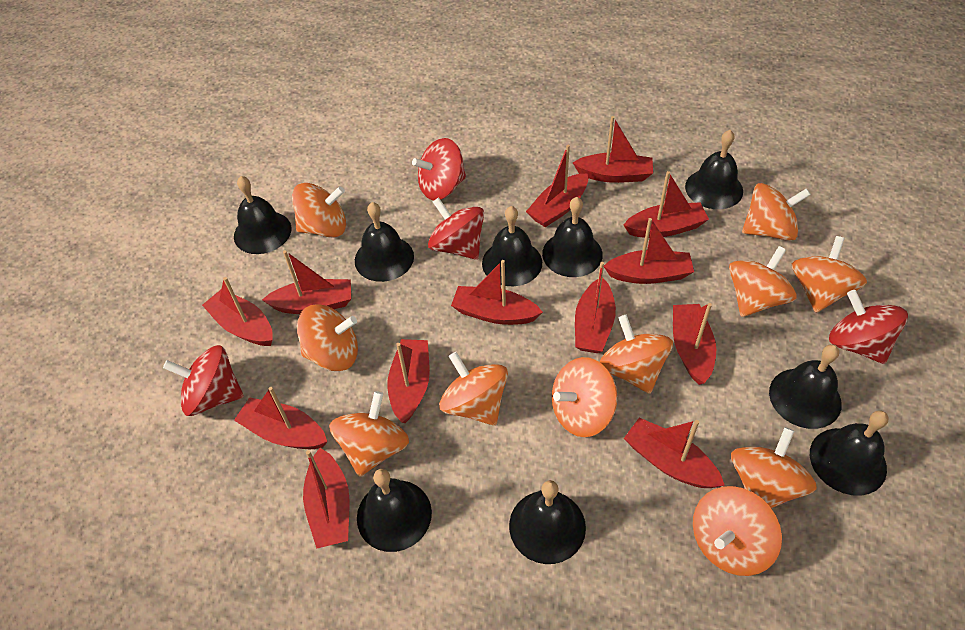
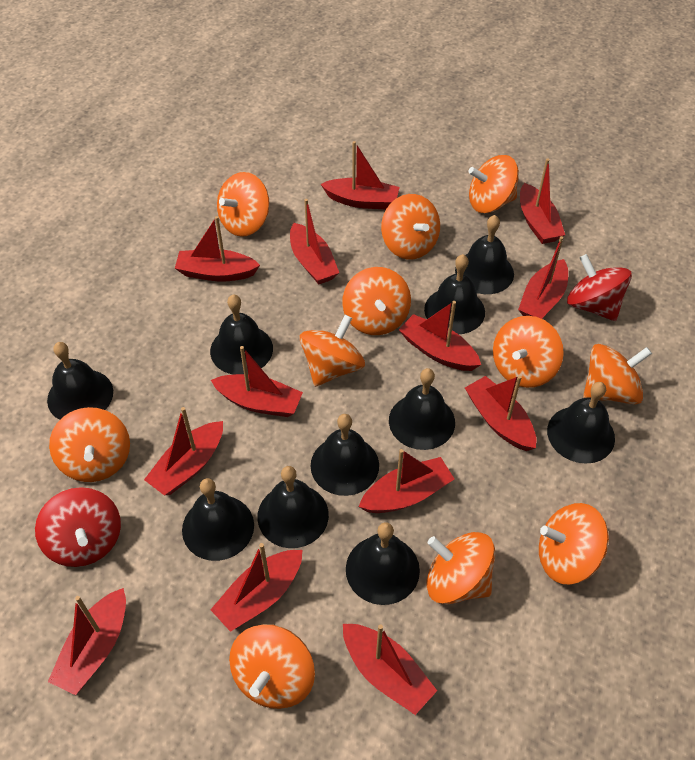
black bell: 9 -> 10
red spinning top: 4 -> 2

